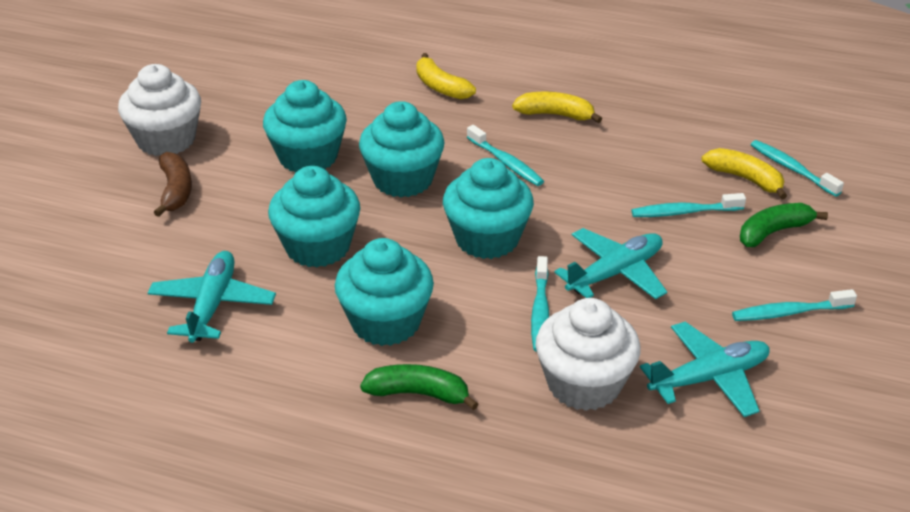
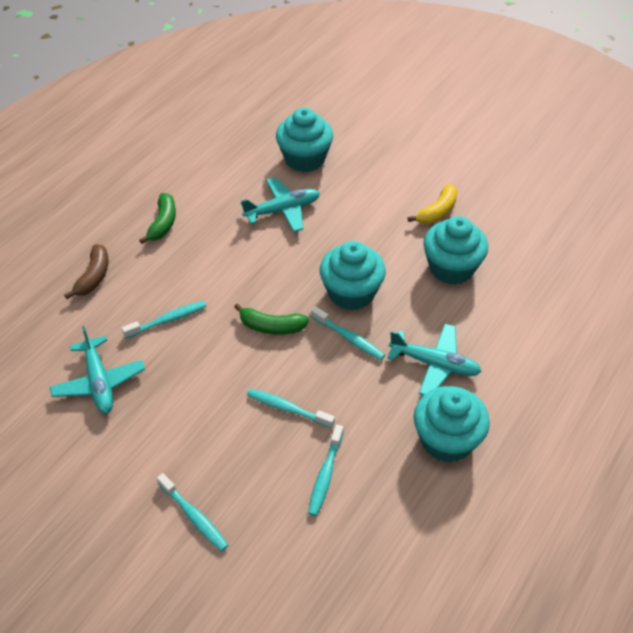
turquoise cupcake: 5 -> 4
white cupcake: 2 -> 0
yellow banana: 3 -> 1

